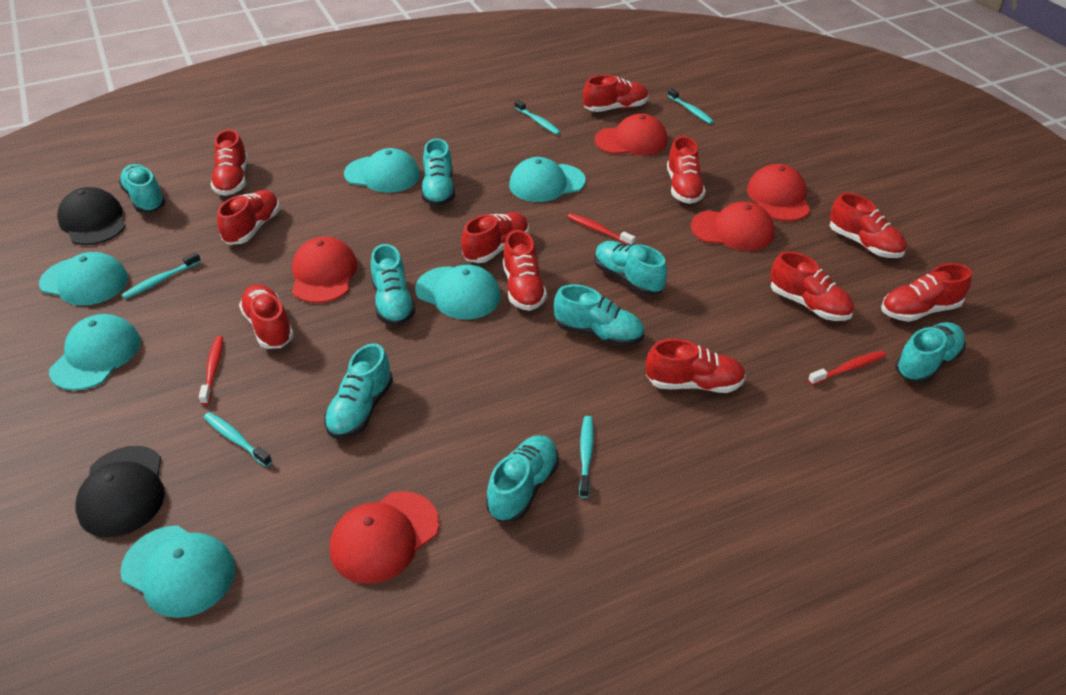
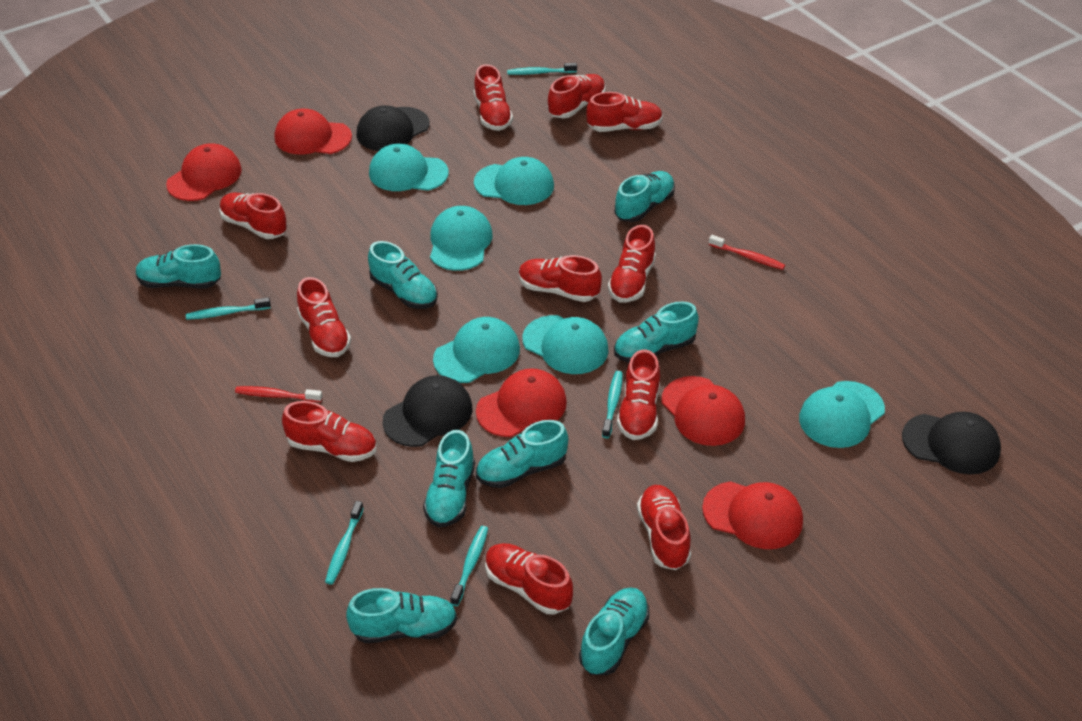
black cap: 2 -> 3
red toothbrush: 3 -> 2

